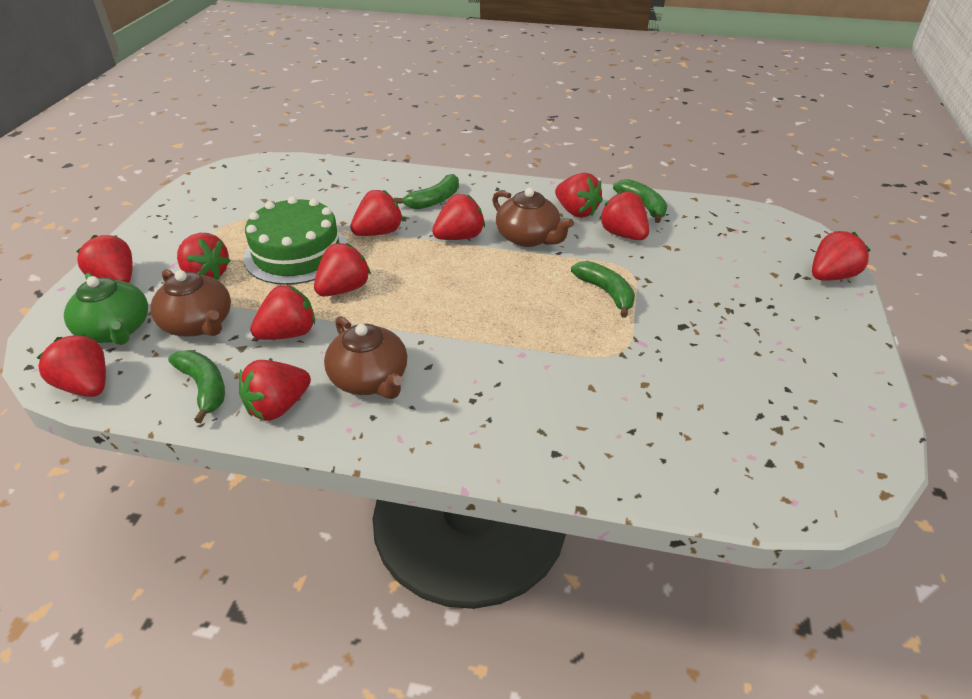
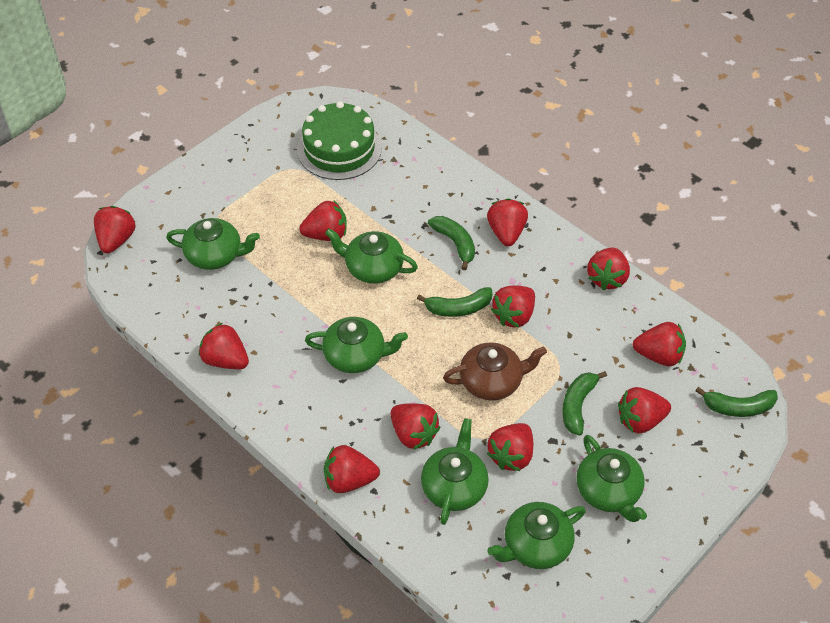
brown teapot: 3 -> 1
green teapot: 1 -> 6

